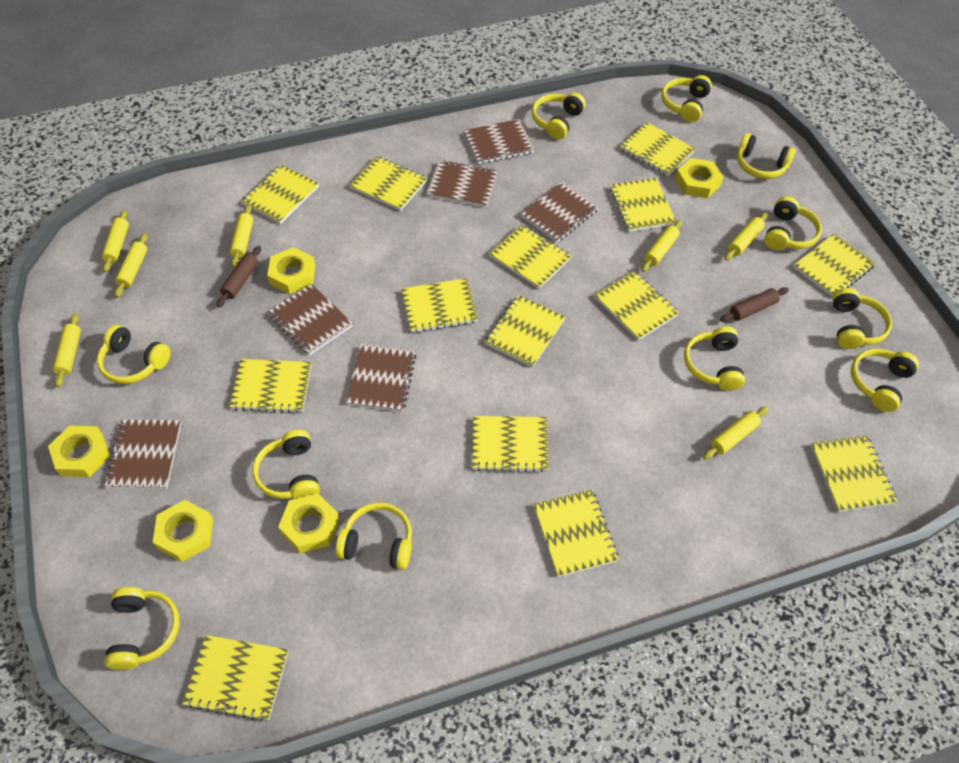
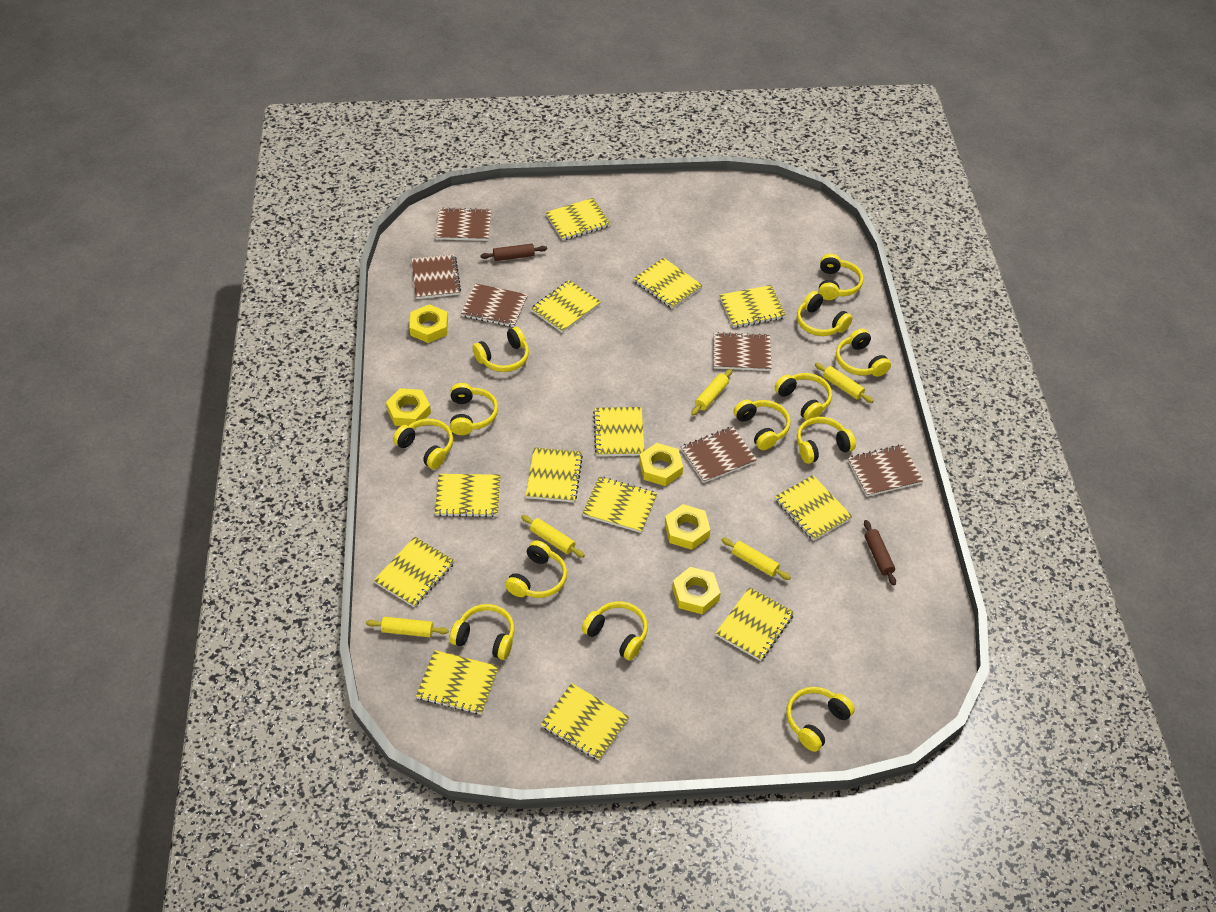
yellow headphones: 11 -> 13
yellow notebook: 14 -> 13
yellow rolling pin: 7 -> 5

